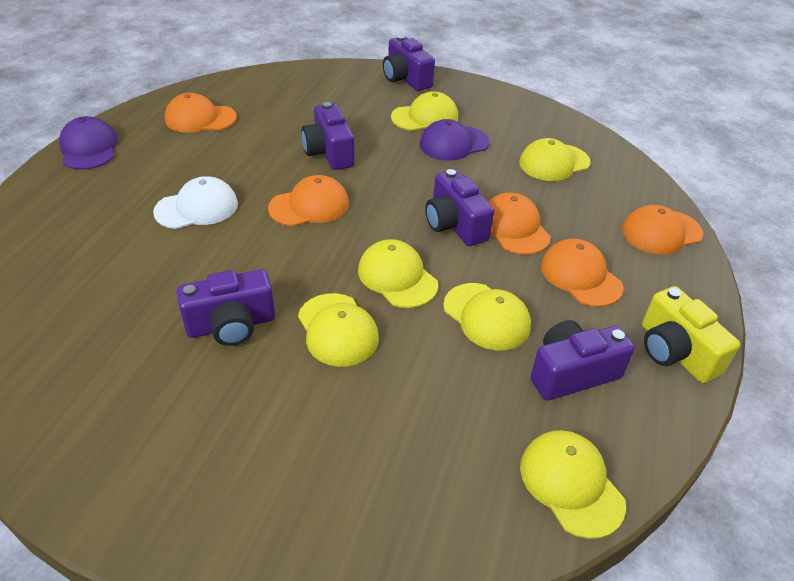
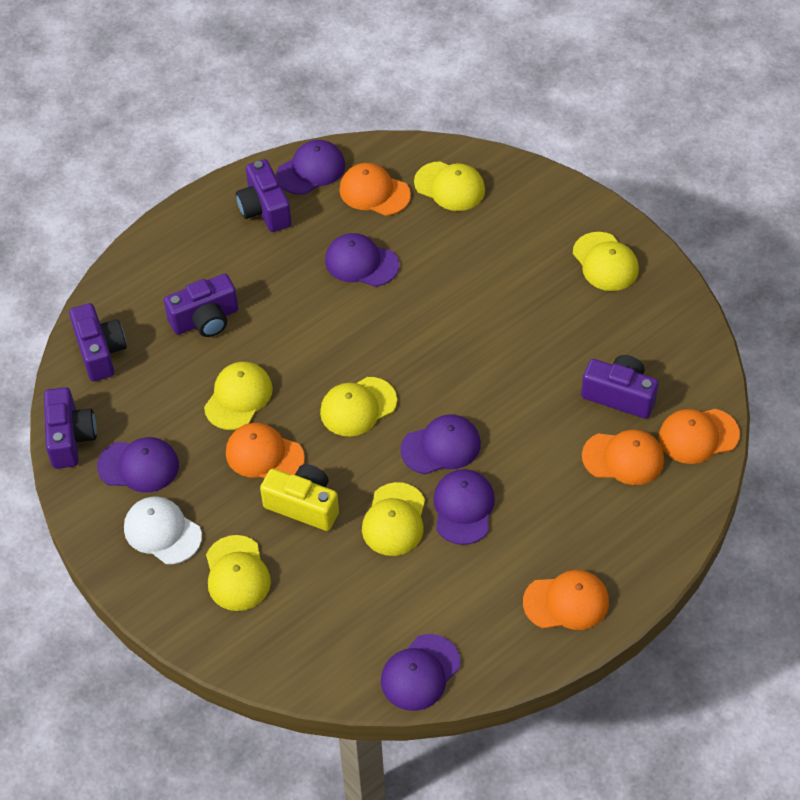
purple cap: 2 -> 6

